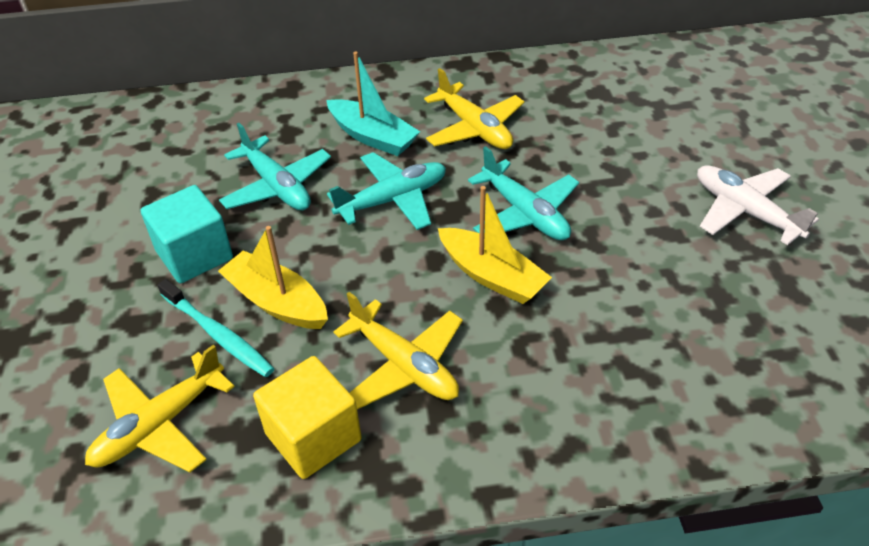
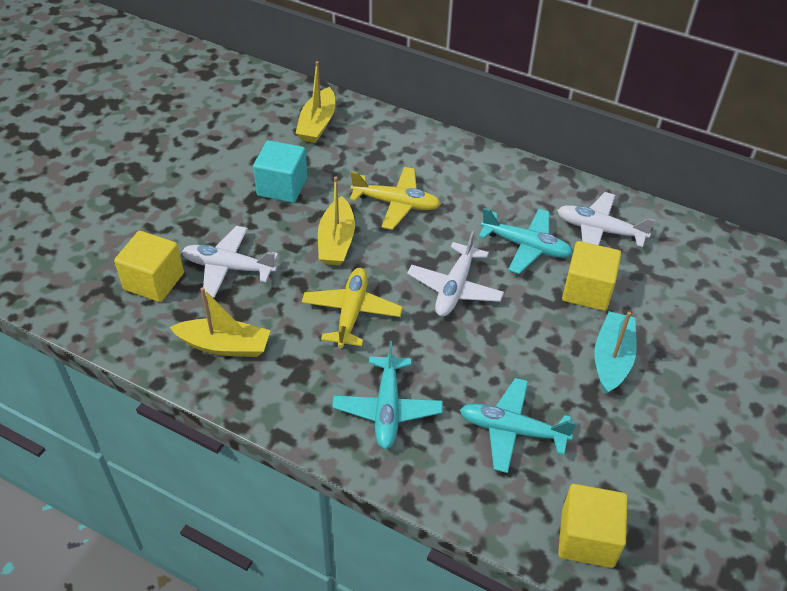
turquoise toothbrush: 1 -> 0
white plane: 1 -> 3
yellow boat: 2 -> 3
yellow cube: 1 -> 3
yellow plane: 3 -> 2

